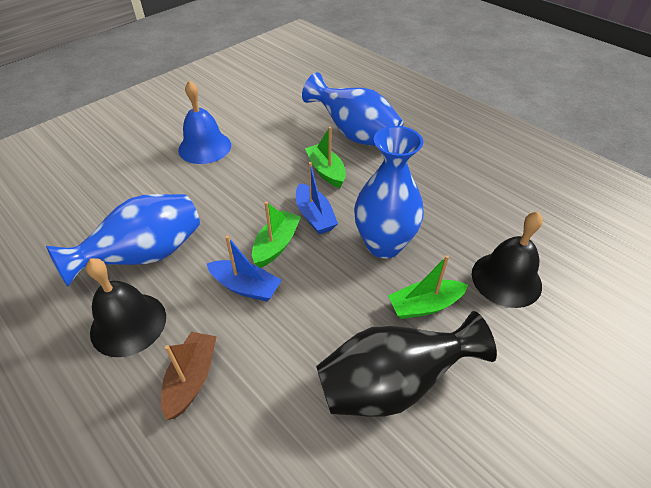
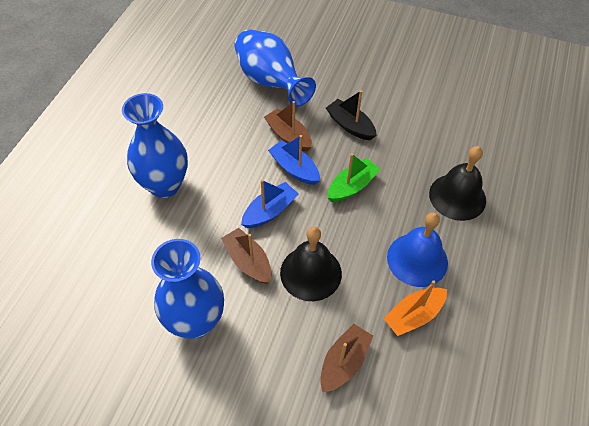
black boat: 0 -> 1
black vase: 1 -> 0
brown boat: 1 -> 3
green boat: 3 -> 1
orange boat: 0 -> 1

